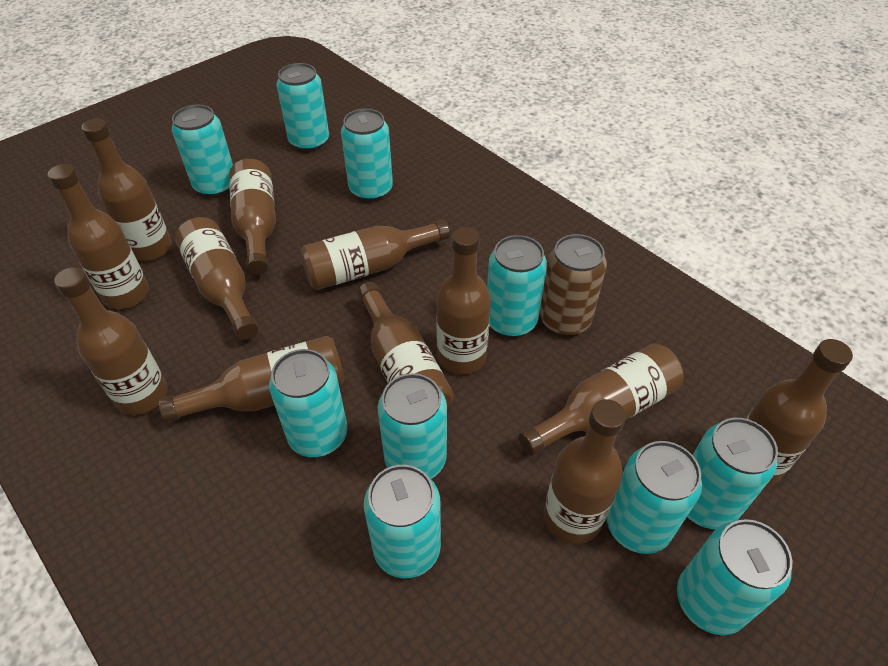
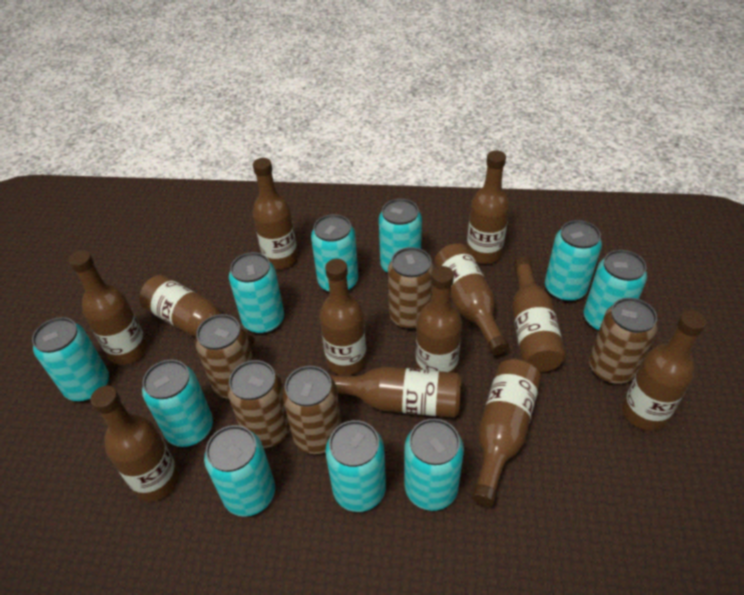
brown can: 1 -> 5

